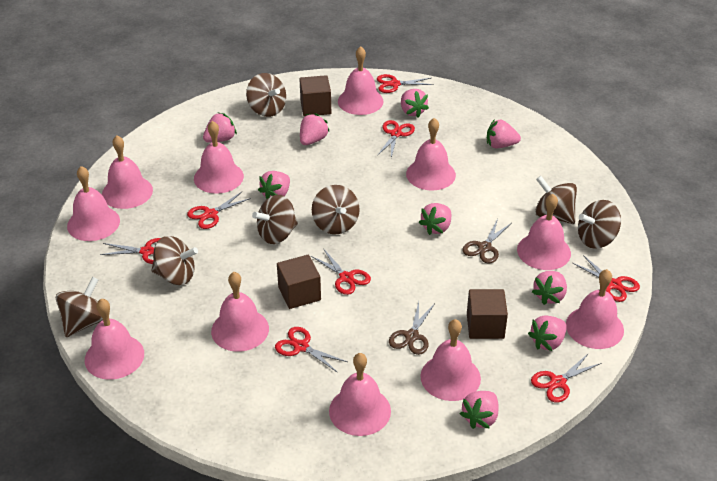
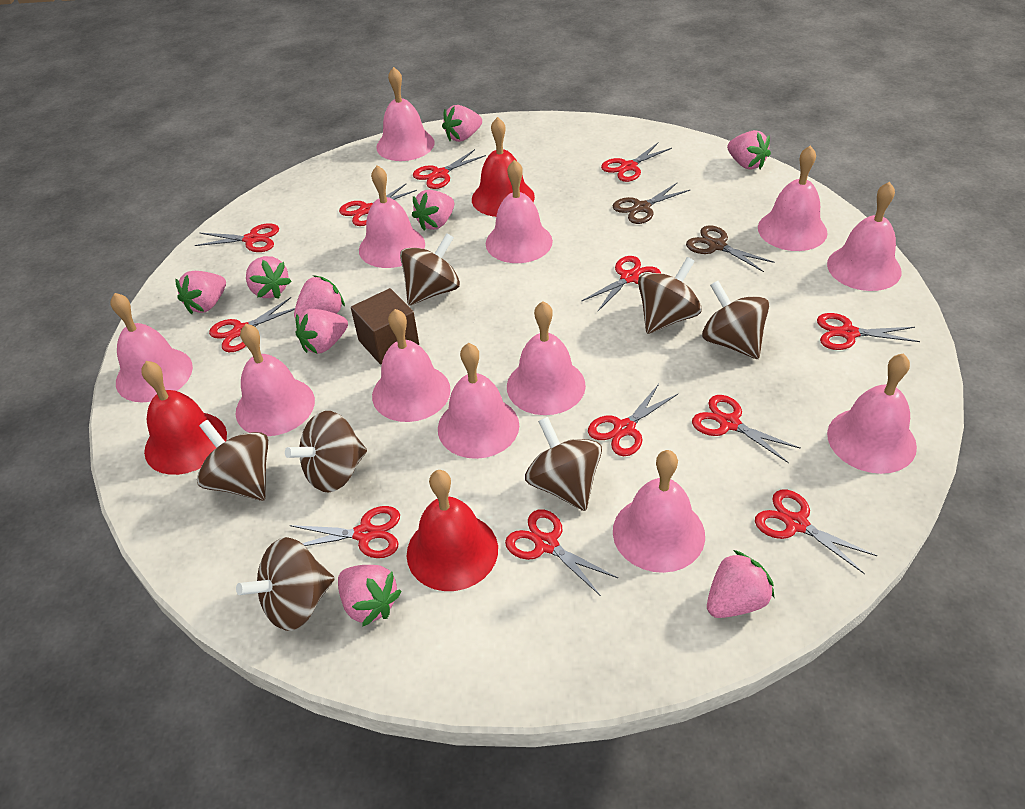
brown cube: 3 -> 1
pink bell: 11 -> 12
red bell: 0 -> 3
red scissors: 8 -> 12

